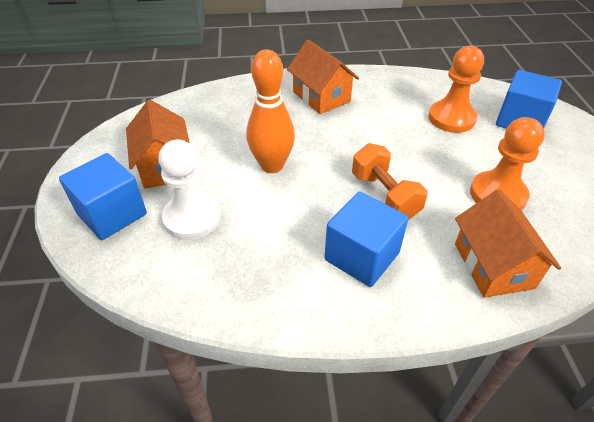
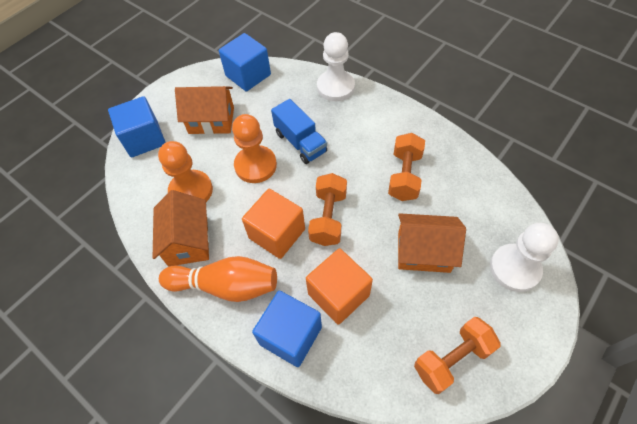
blue truck: 0 -> 1
orange cube: 0 -> 2
orange dumbbell: 1 -> 3
white pawn: 1 -> 2

